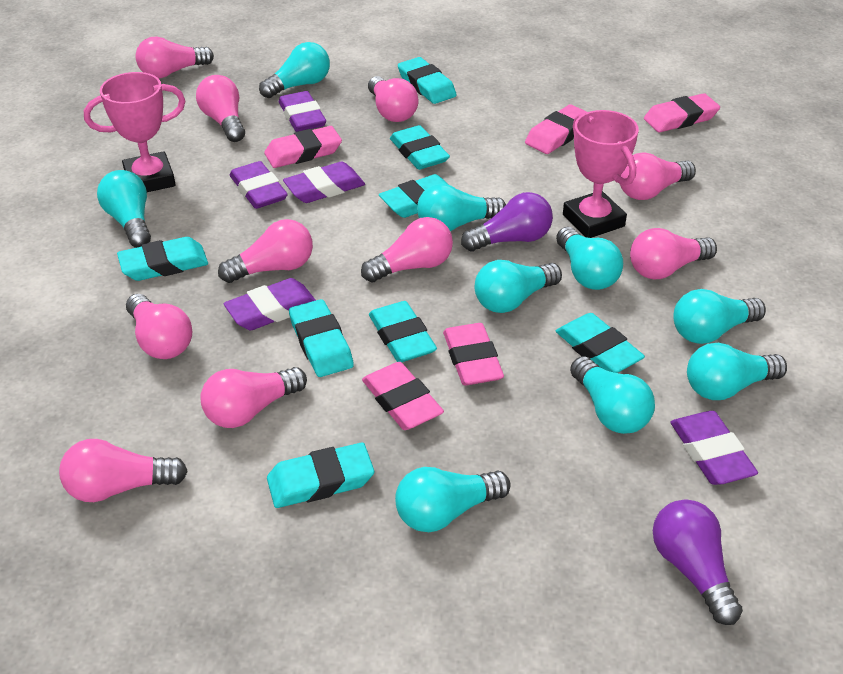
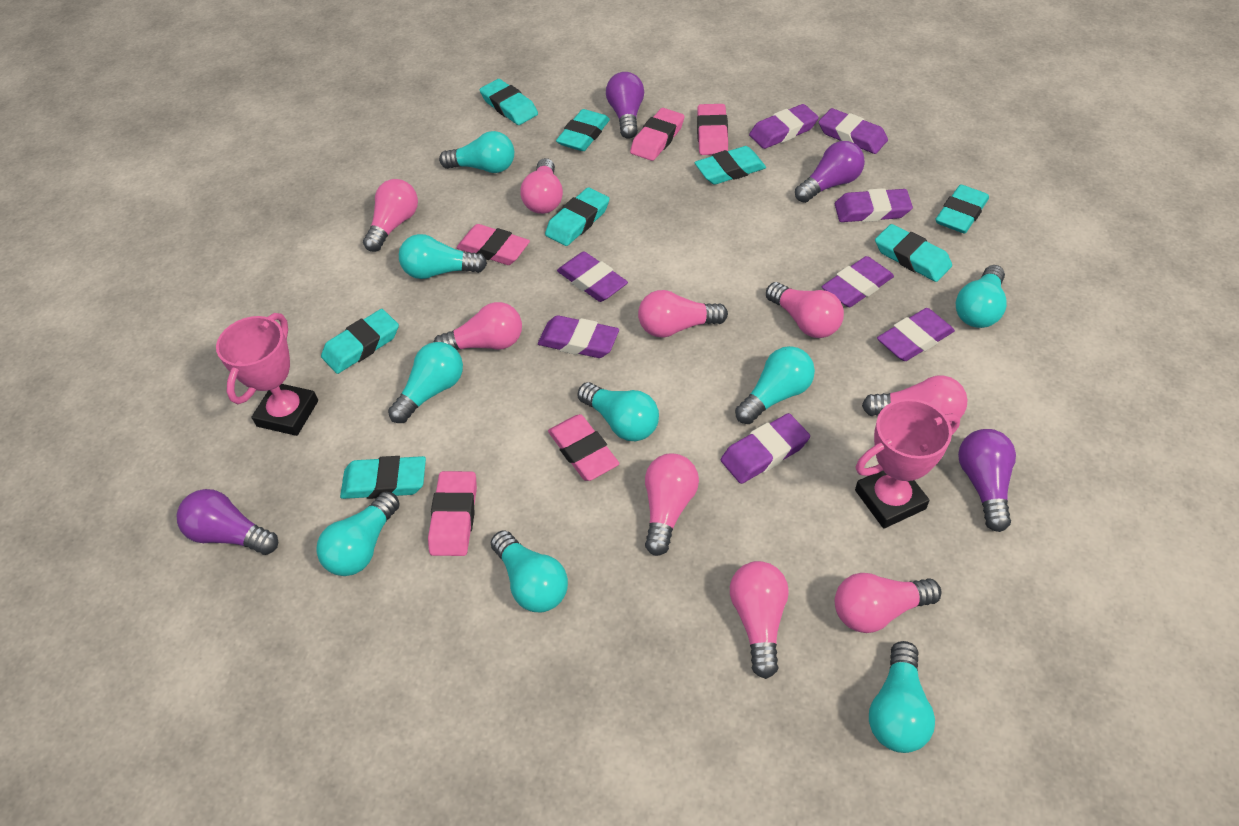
pink light bulb: 10 -> 9
purple eraser: 5 -> 8
purple light bulb: 2 -> 4

